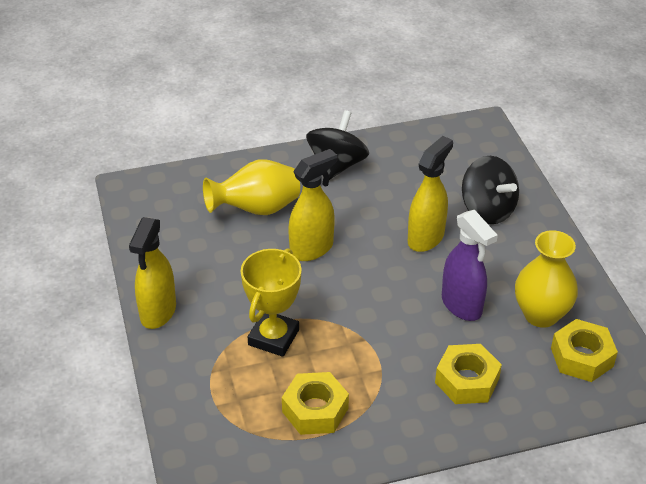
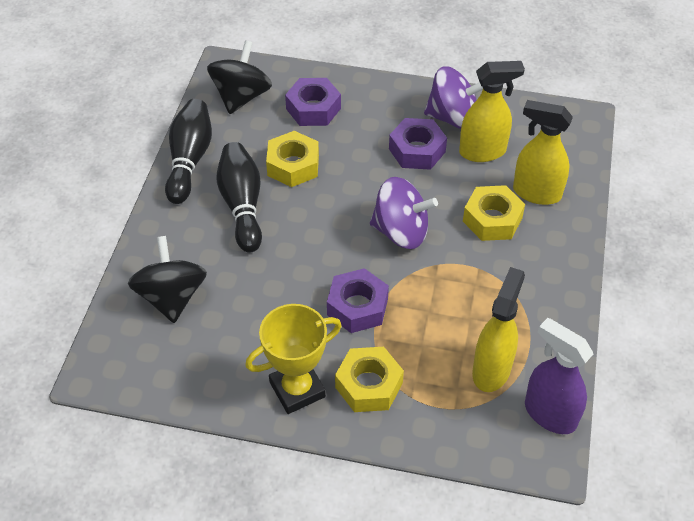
black bowling pin: 0 -> 2
purple nut: 0 -> 3
purple spinning top: 0 -> 2
yellow vase: 2 -> 0

